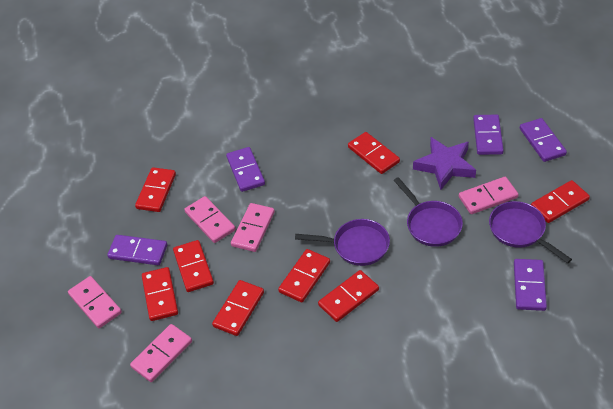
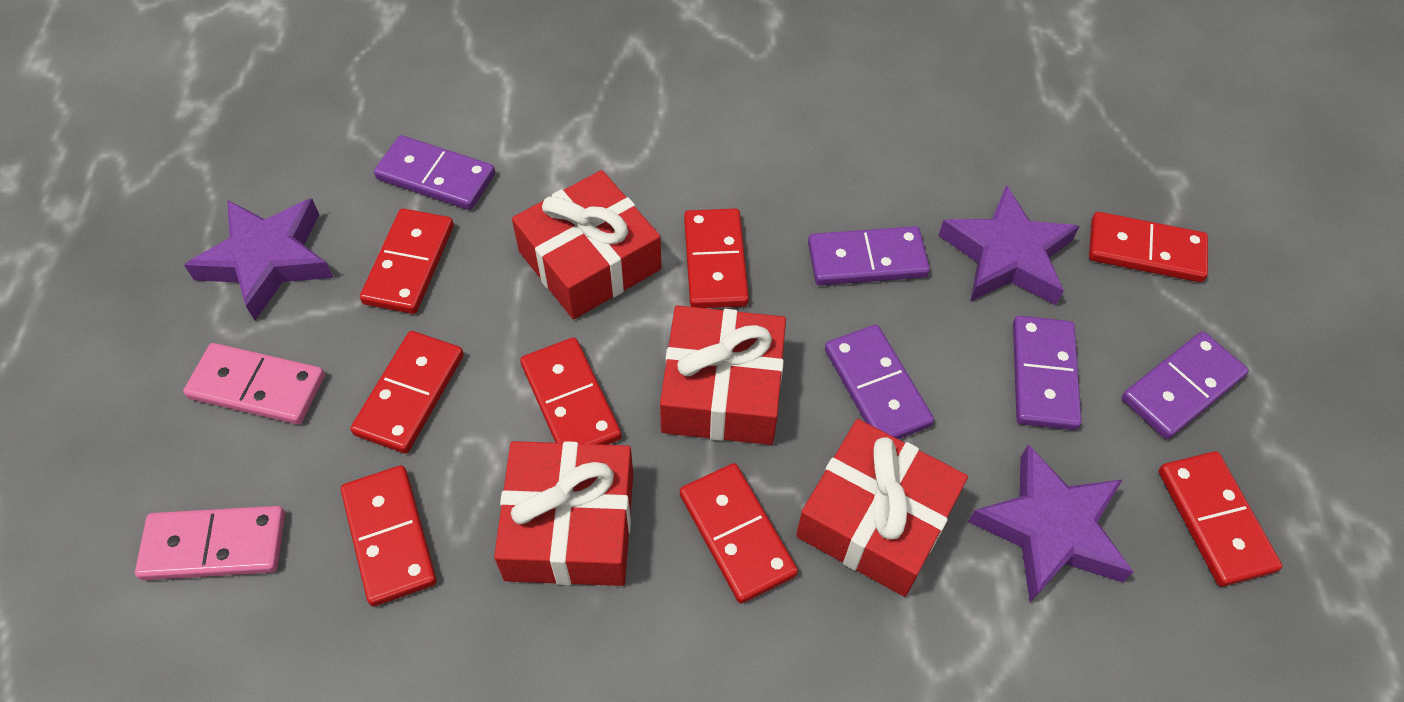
pink domino: 5 -> 2
purple pan: 3 -> 0
purple star: 1 -> 3
red gift: 0 -> 4

